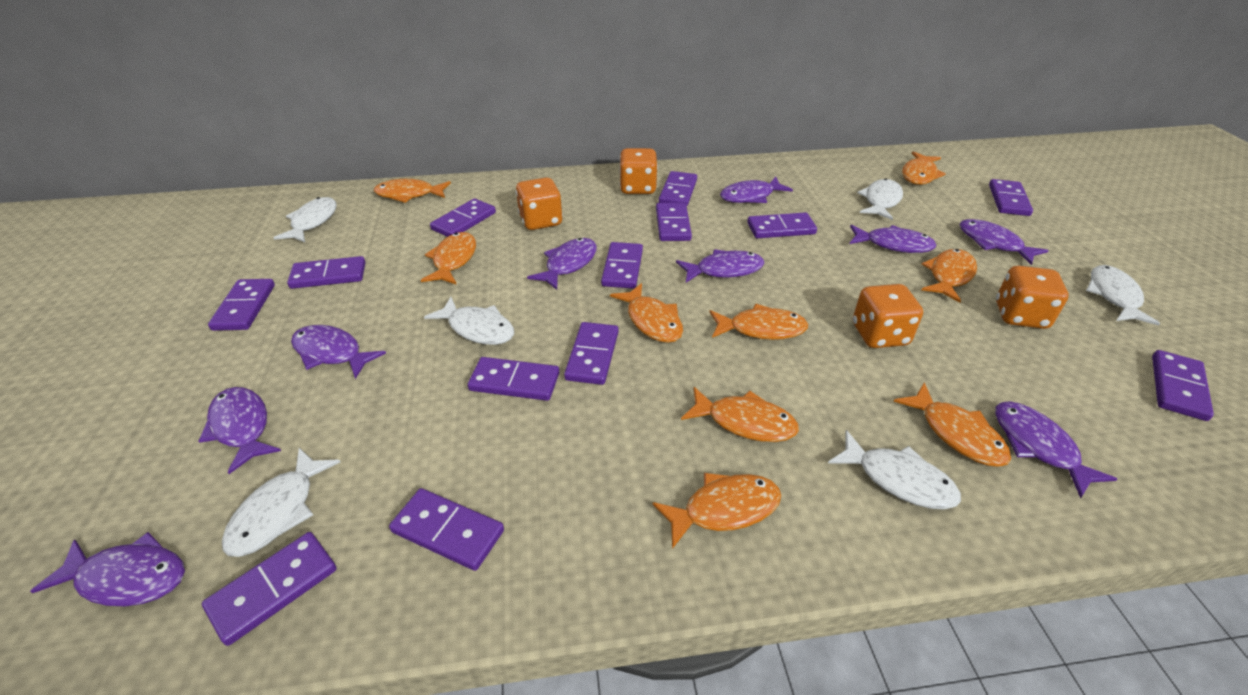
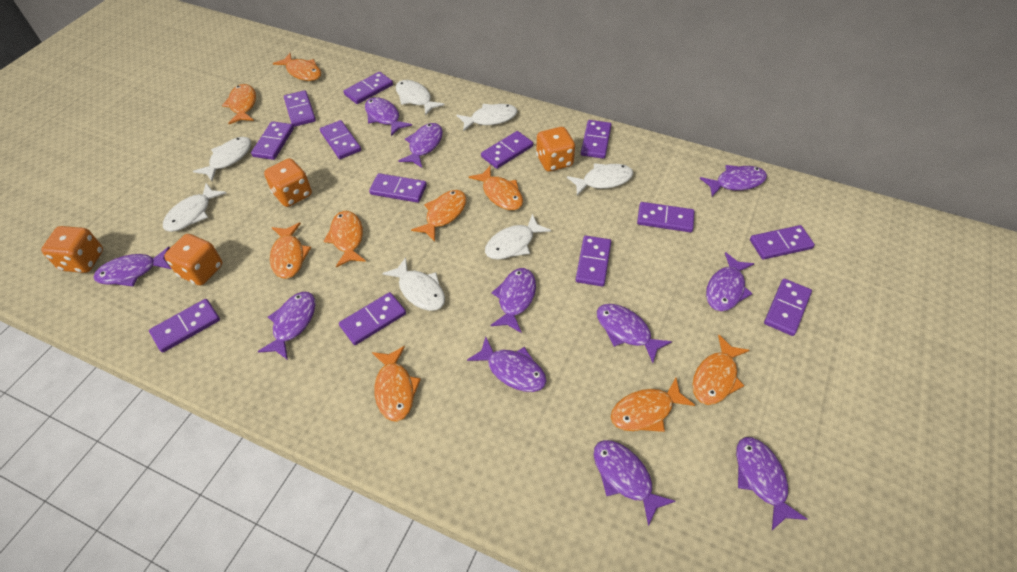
purple fish: 9 -> 11
white fish: 6 -> 7

